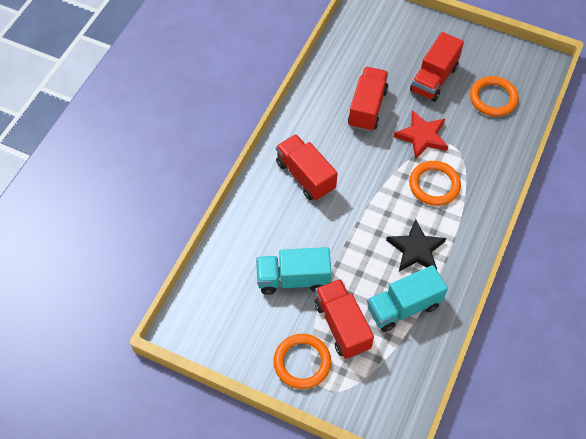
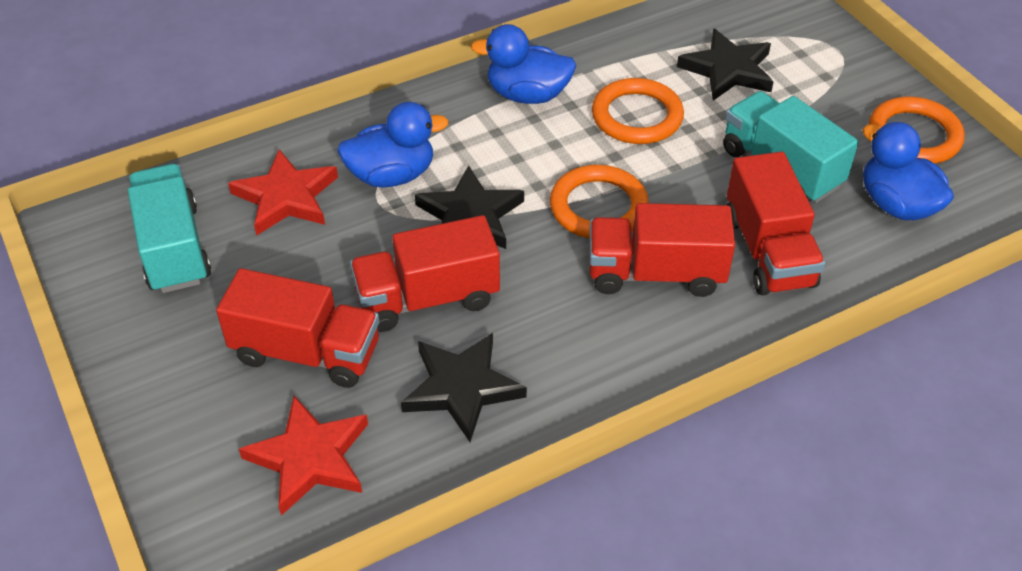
black star: 1 -> 3
blue duck: 0 -> 3
red star: 1 -> 2

